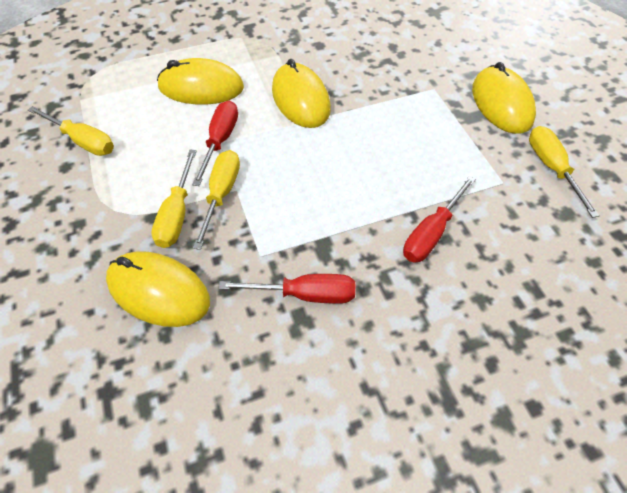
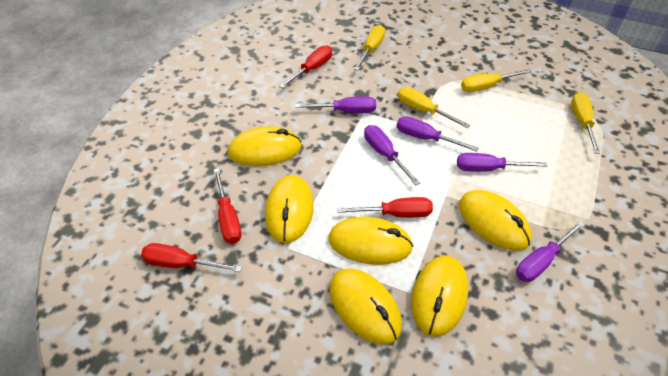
purple screwdriver: 0 -> 5
red screwdriver: 3 -> 4
yellow mouse: 4 -> 6

